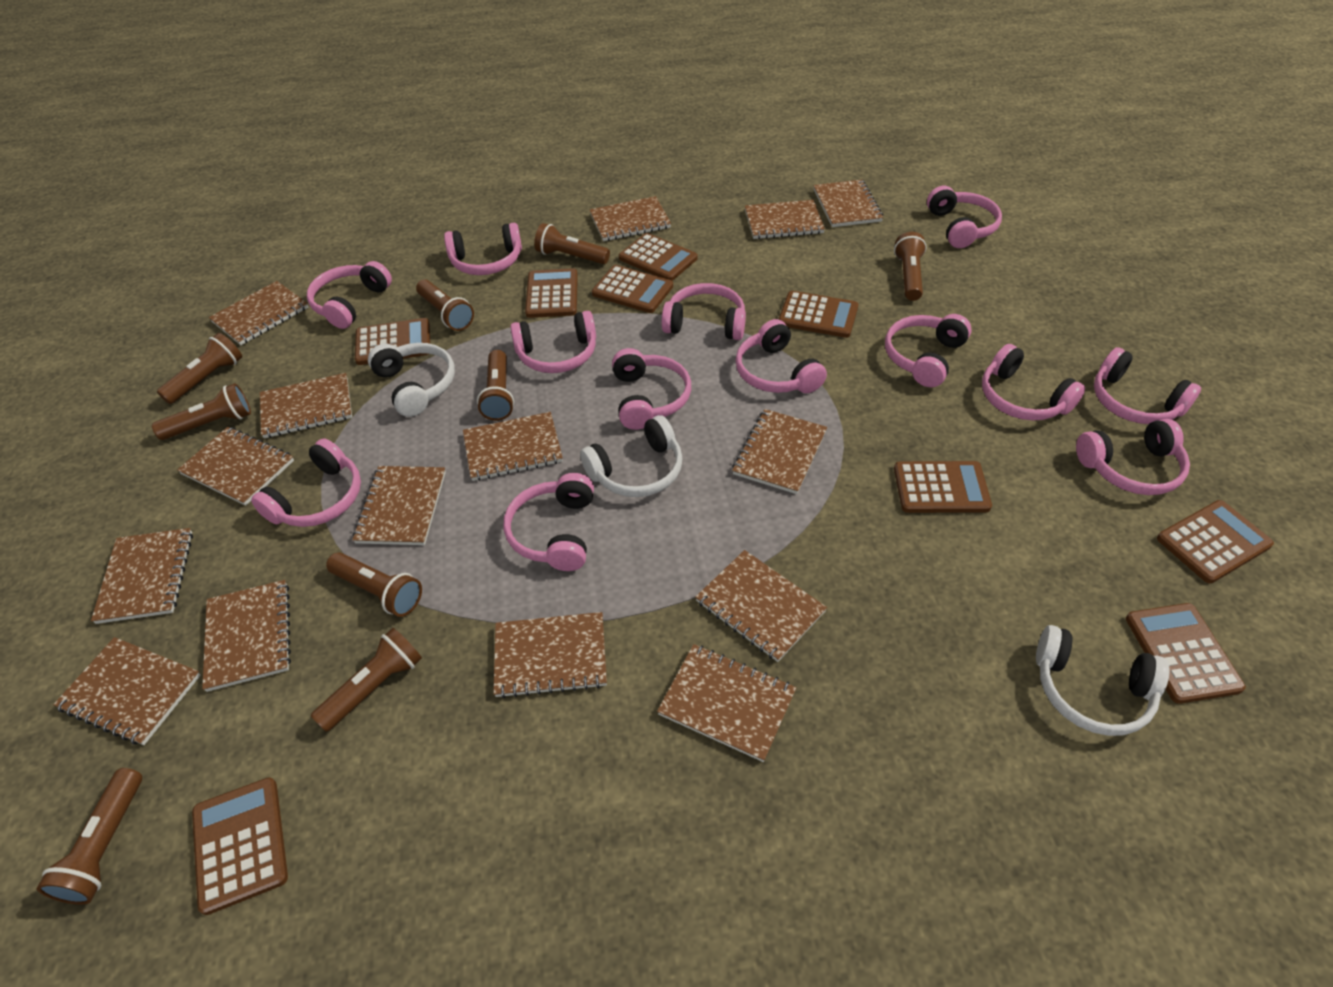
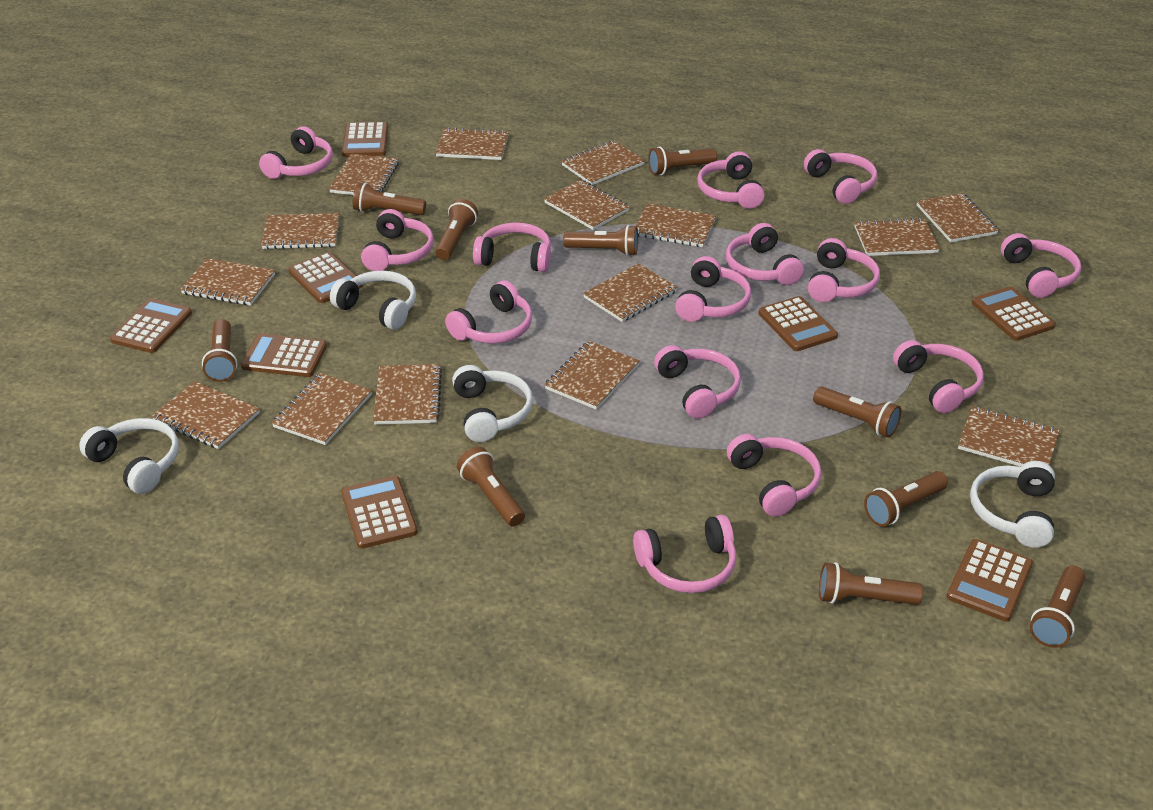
brown calculator: 9 -> 8
brown flashlight: 9 -> 10
pink headphones: 13 -> 14
white headphones: 3 -> 4

